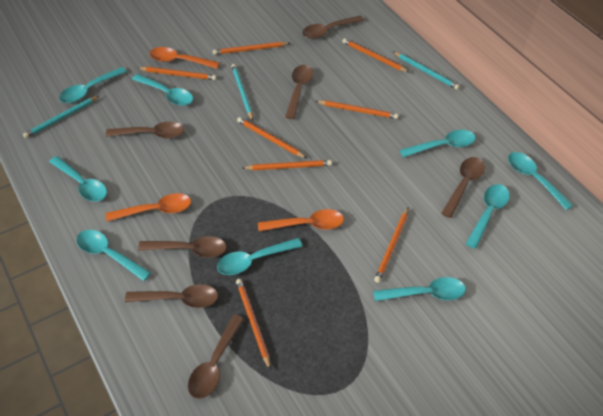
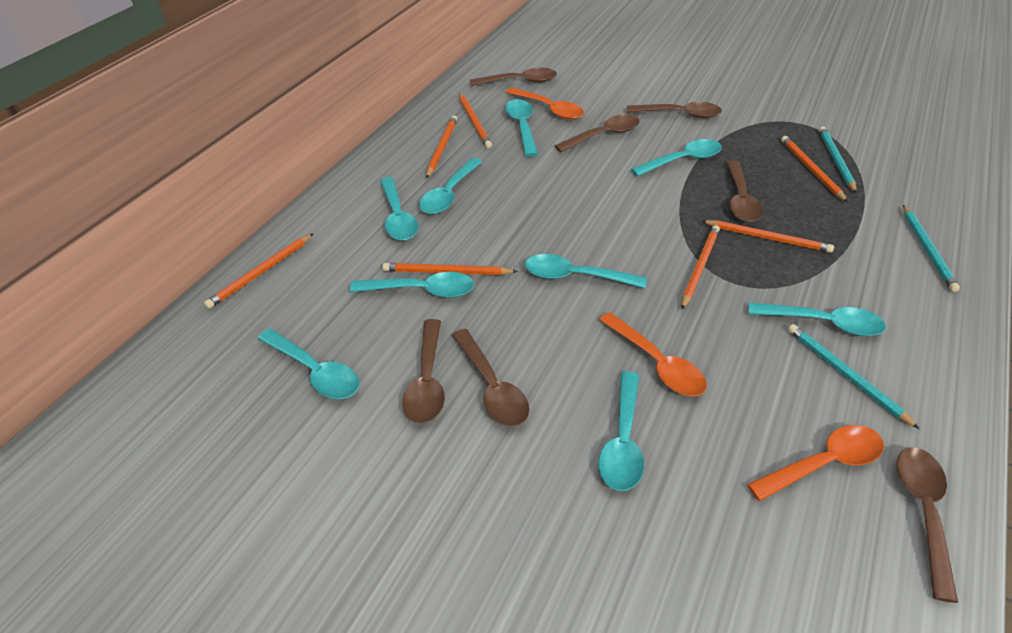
orange pencil: 8 -> 7

